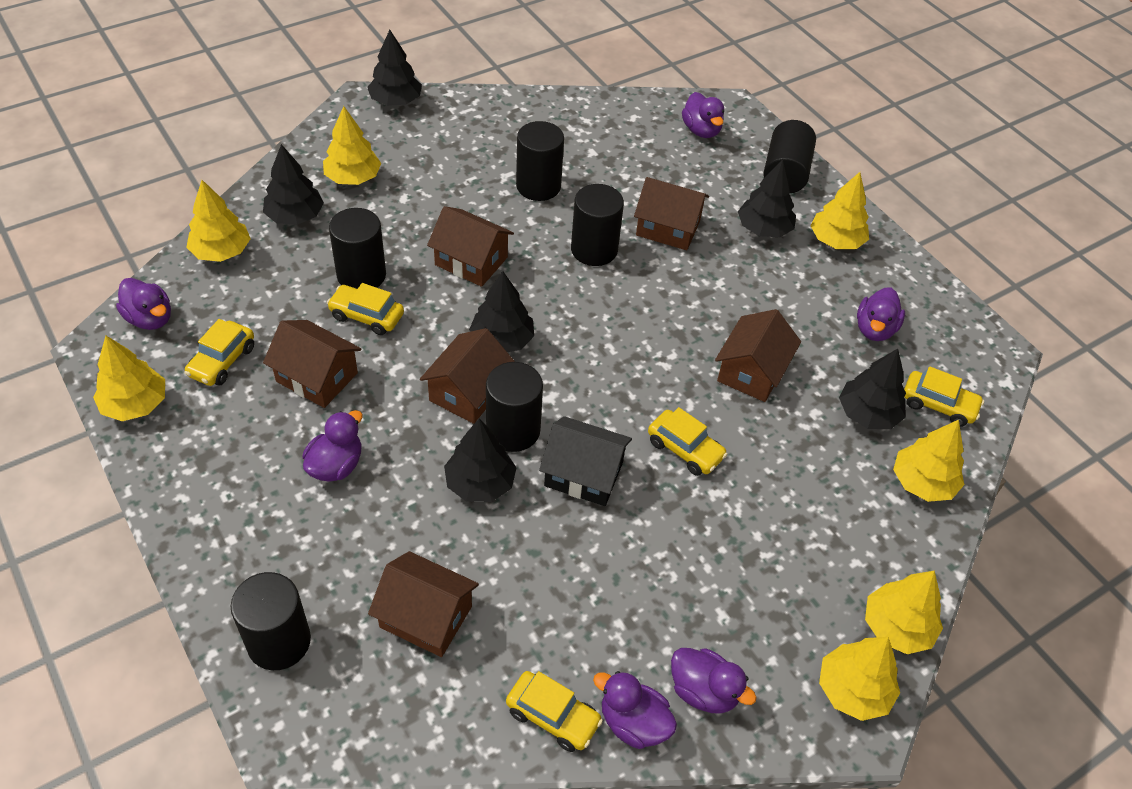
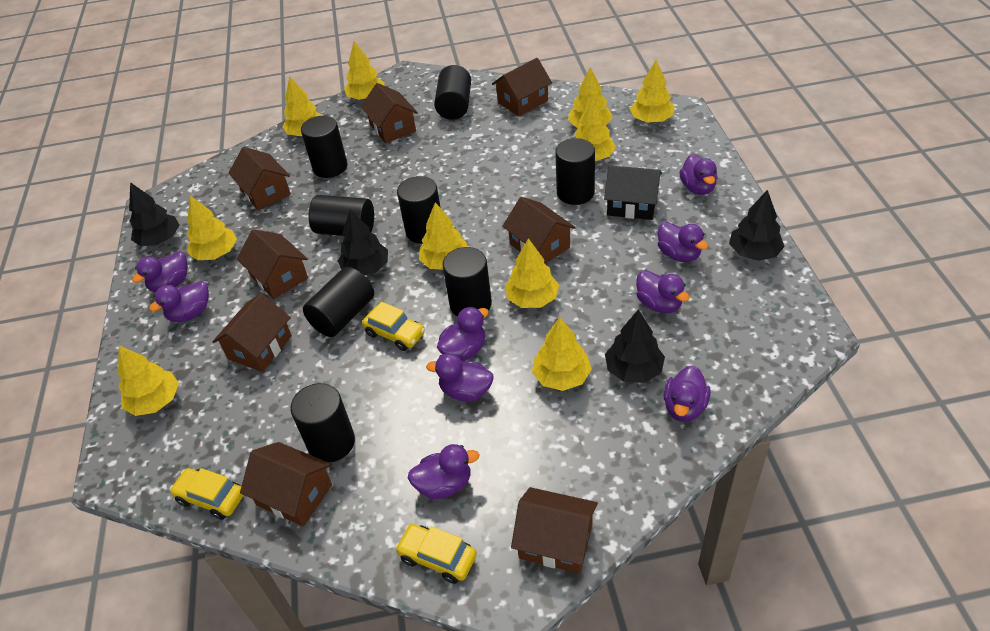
black cylinder: 6 -> 8
black tree: 6 -> 4
brown house: 6 -> 8
purple duck: 6 -> 9
yellow car: 5 -> 3
yellow tree: 7 -> 10

